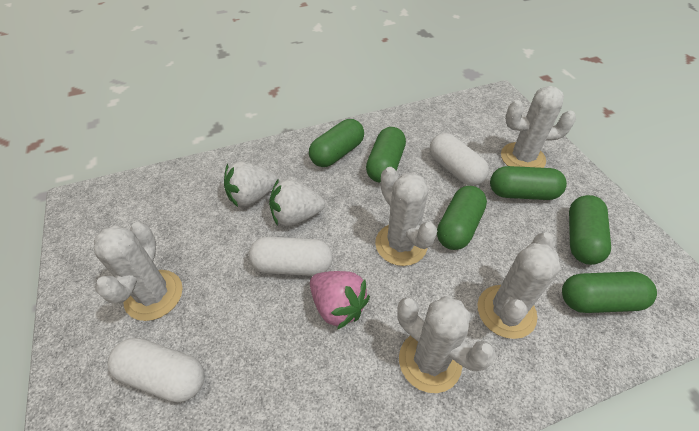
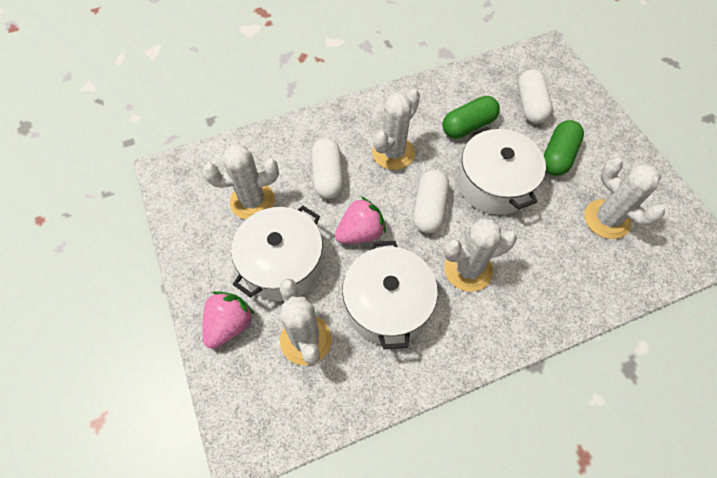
green capsule: 6 -> 2
pink strawberry: 1 -> 2
white pot: 0 -> 3
white strawberry: 2 -> 0

